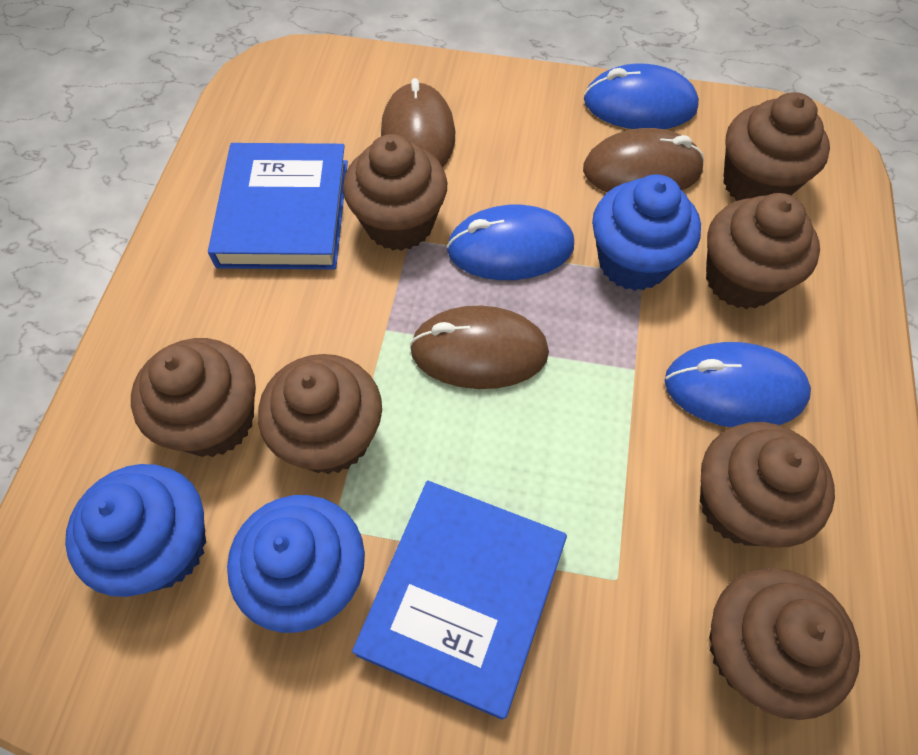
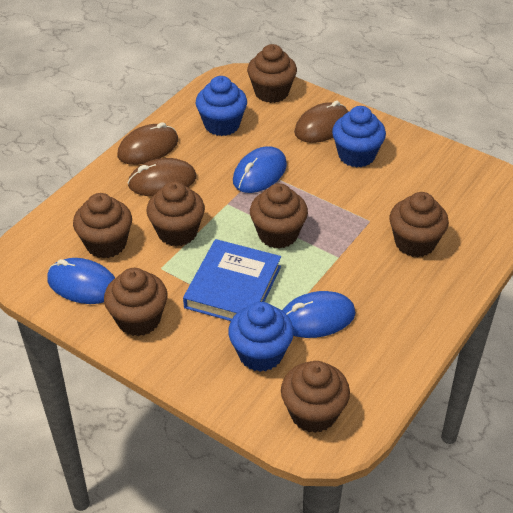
blue book: 2 -> 1

